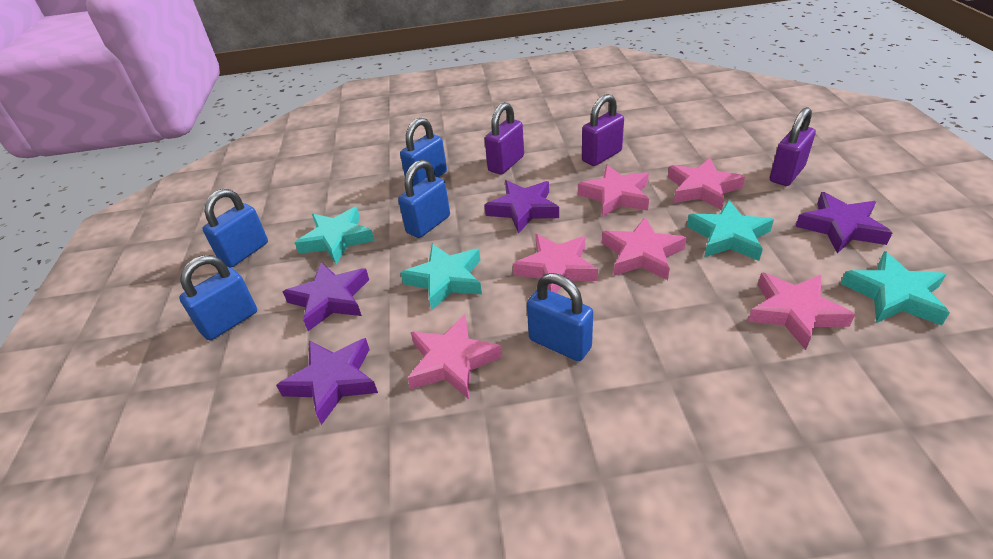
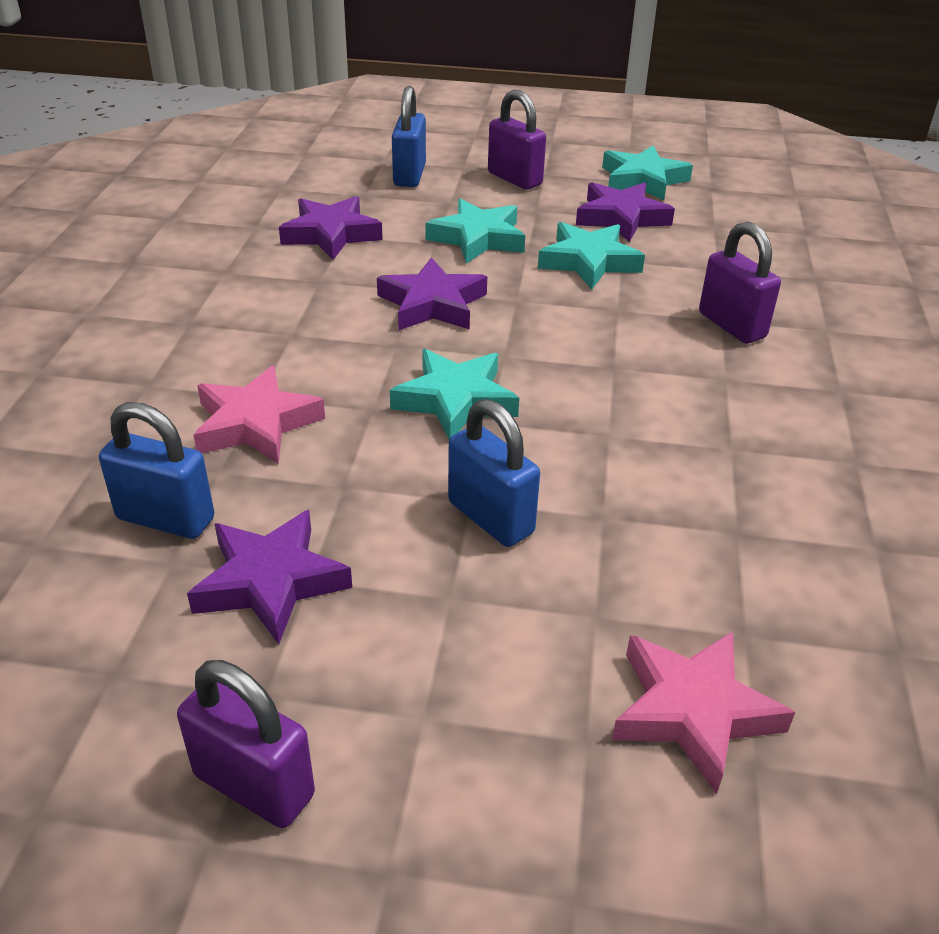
blue padlock: 5 -> 3
pink star: 6 -> 2

